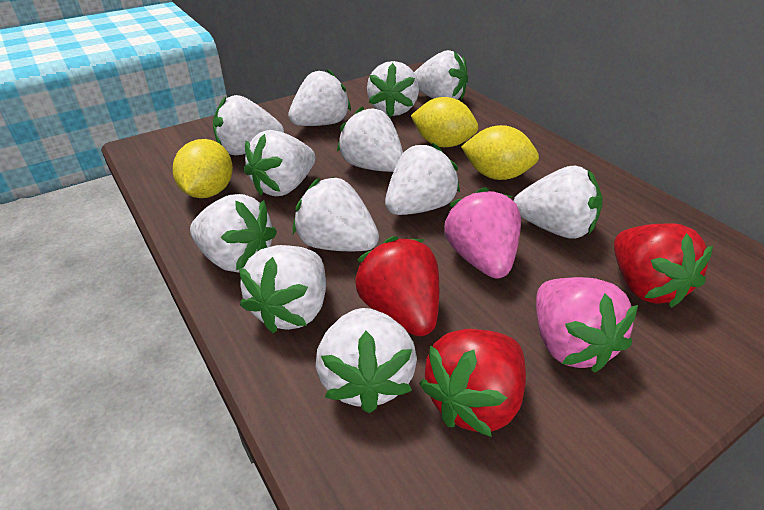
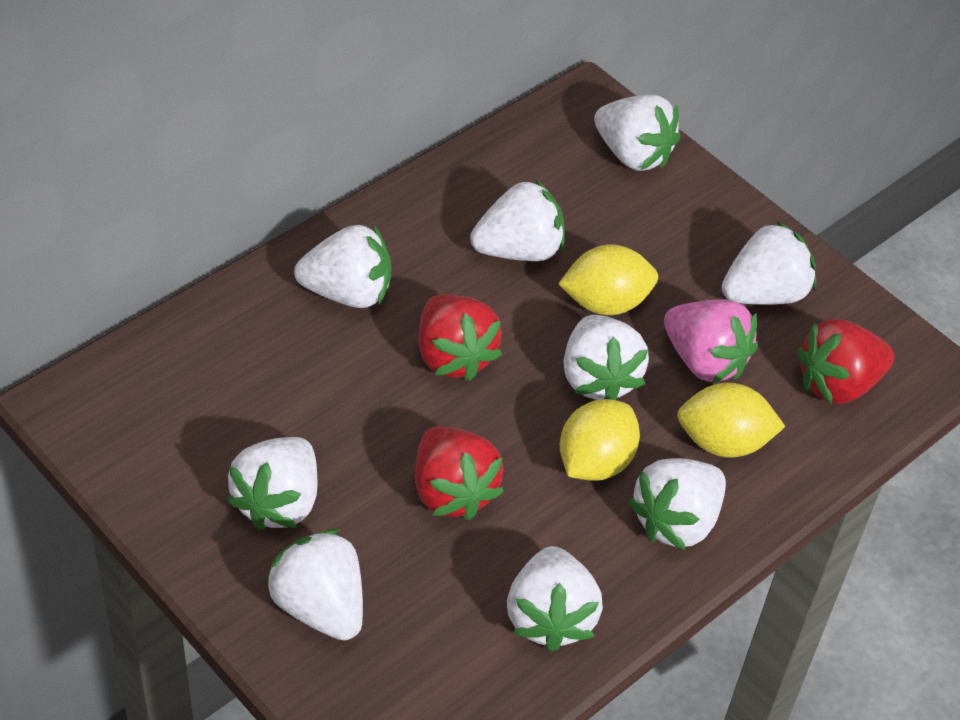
pink strawberry: 2 -> 1
white strawberry: 12 -> 9

